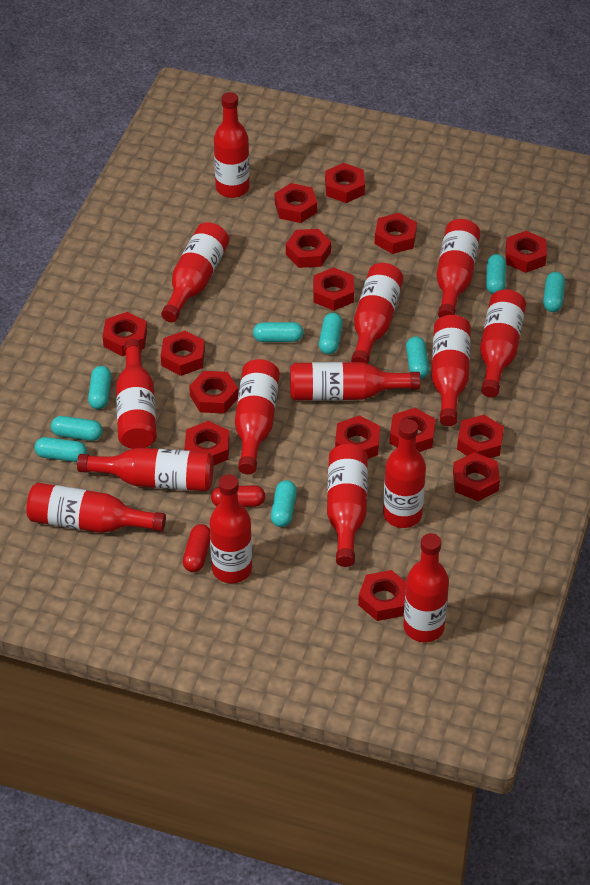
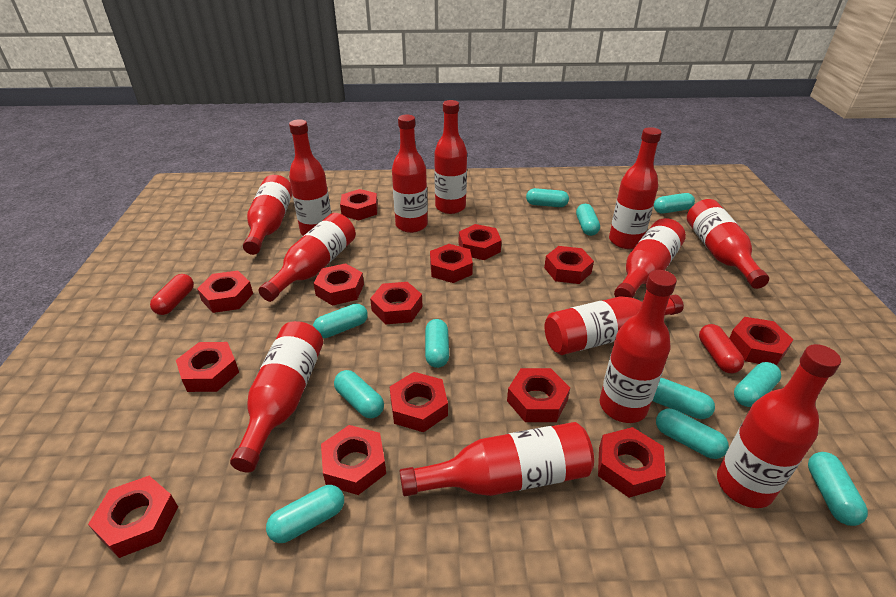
red bottle: 15 -> 13
red nut: 15 -> 14
turquoise capsule: 9 -> 11

